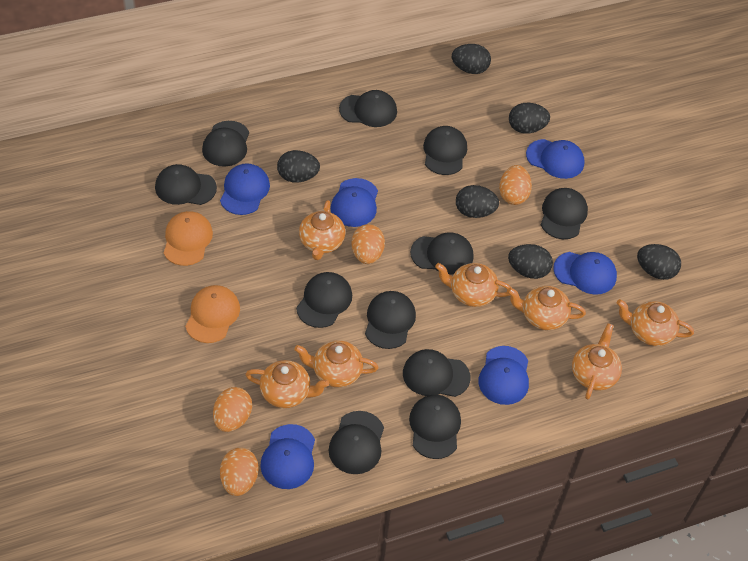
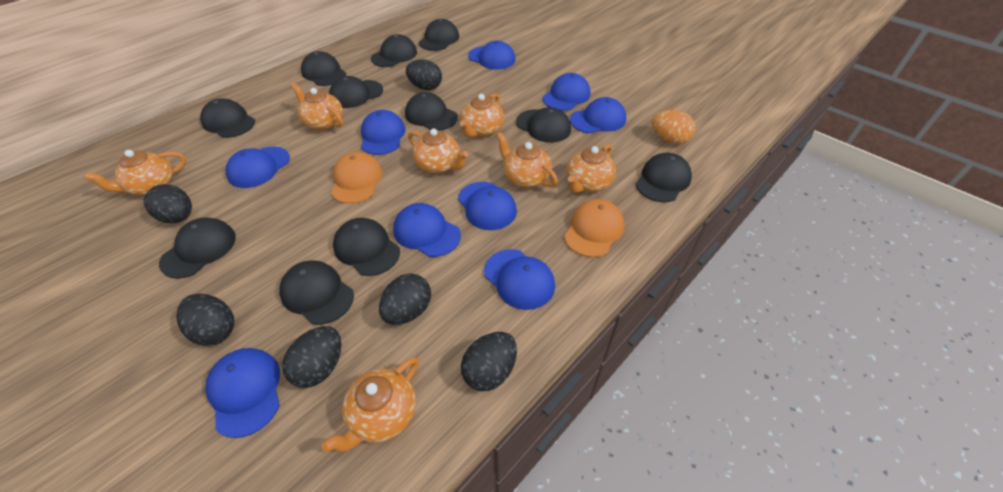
blue cap: 6 -> 9
orange egg: 4 -> 1

